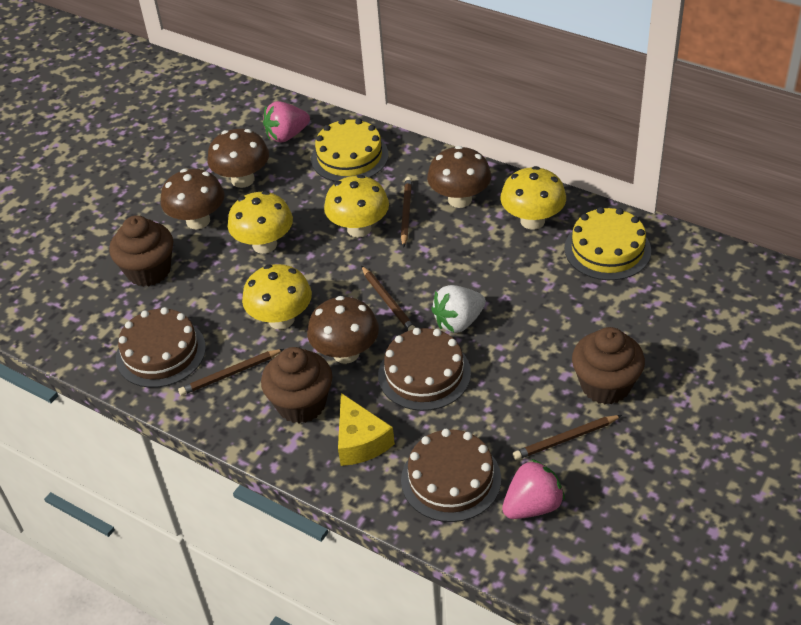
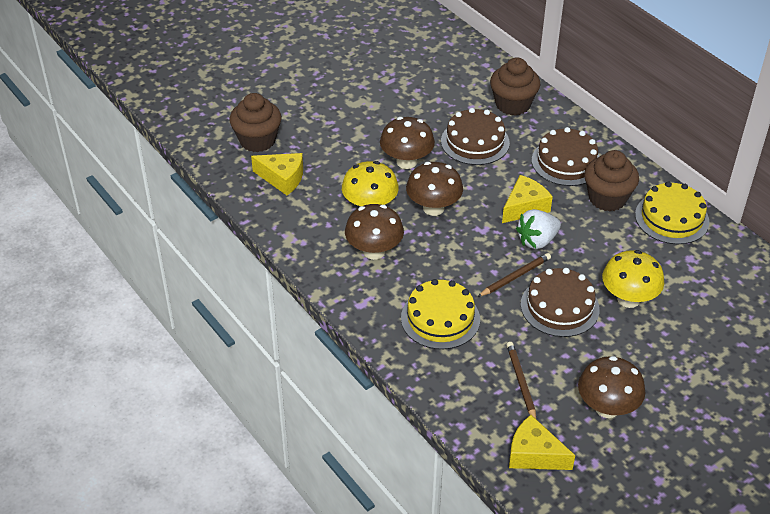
brown pencil: 4 -> 2
pink strawberry: 2 -> 0
yellow cheese: 1 -> 3
yellow mushroom: 4 -> 2

